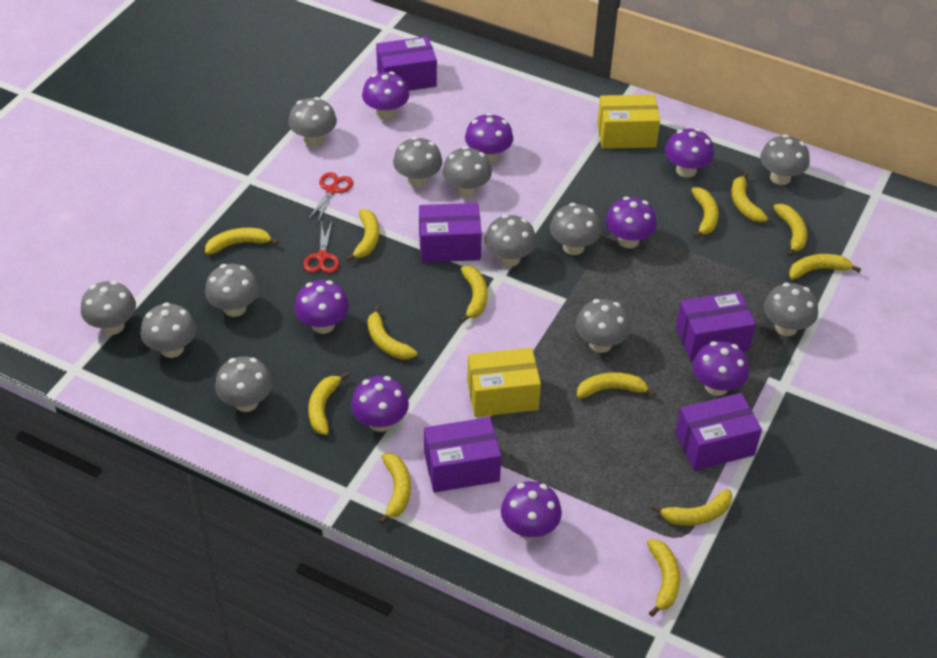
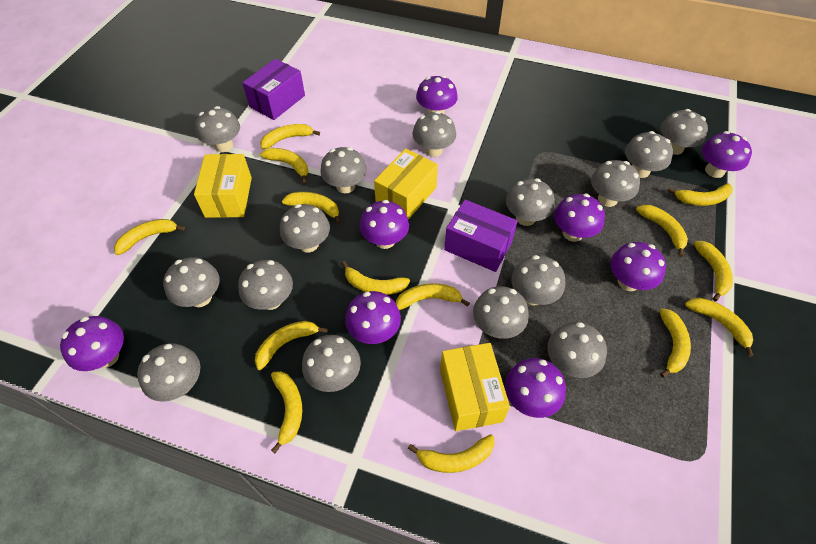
grey mushroom: 12 -> 15
purple box: 5 -> 2
red scissors: 2 -> 0
yellow banana: 13 -> 14
yellow box: 2 -> 3

